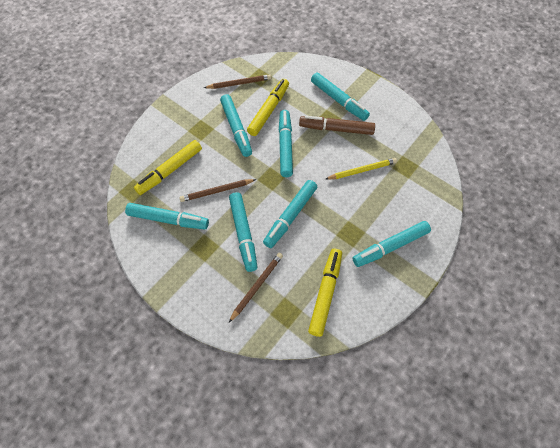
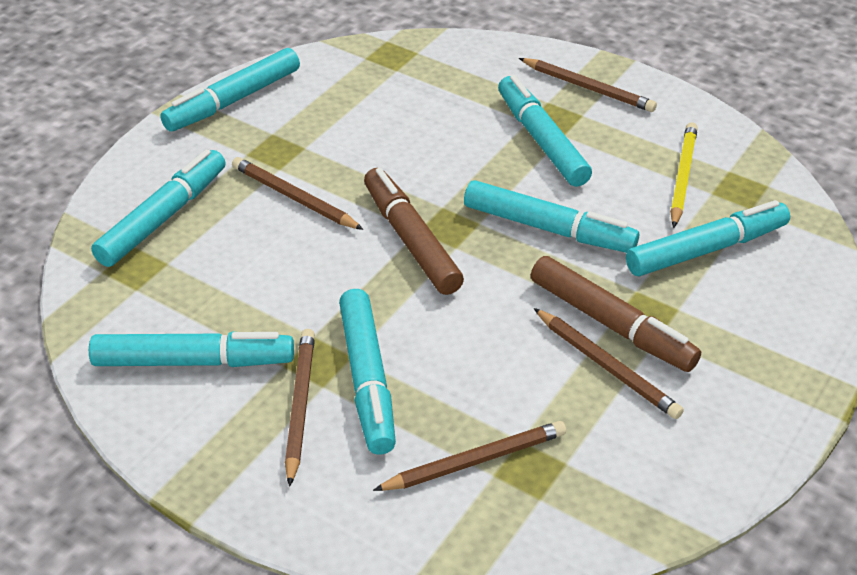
brown marker: 1 -> 2
brown pencil: 3 -> 5
yellow marker: 3 -> 0

